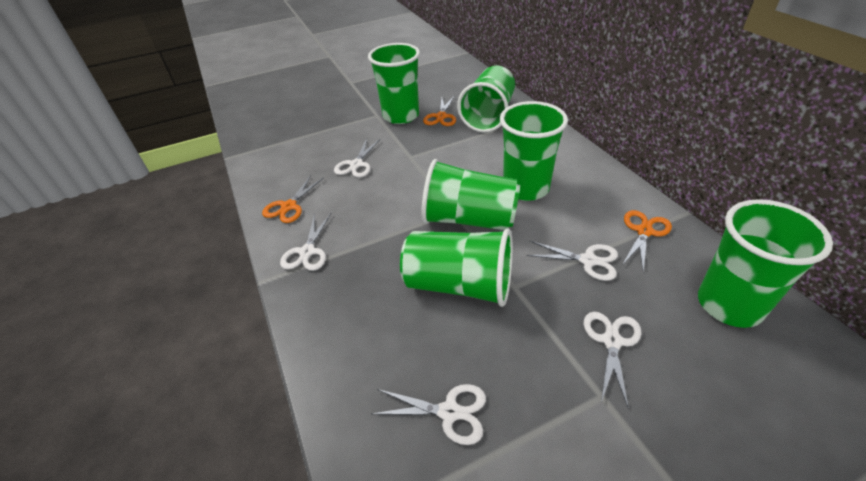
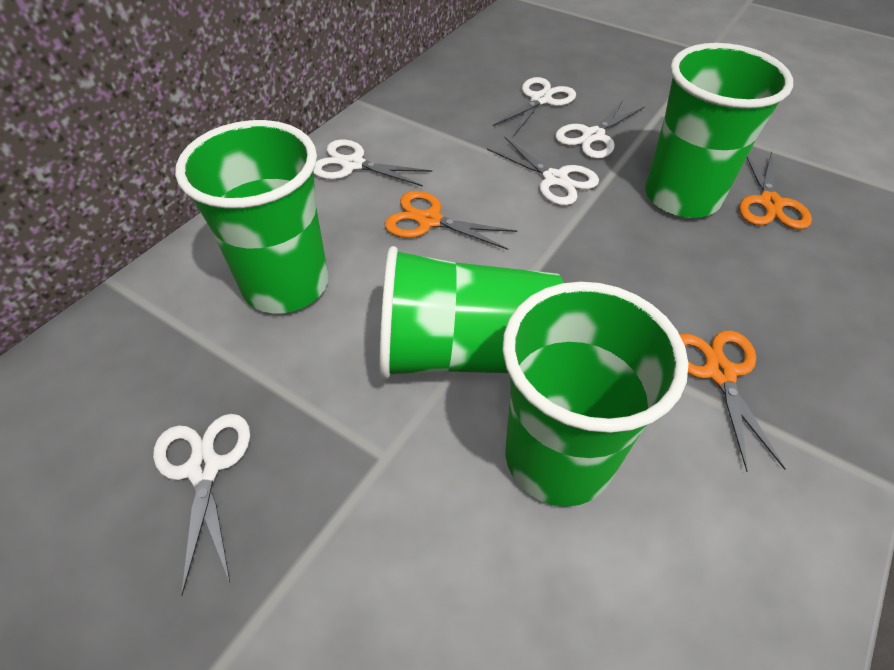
green cup: 6 -> 4

